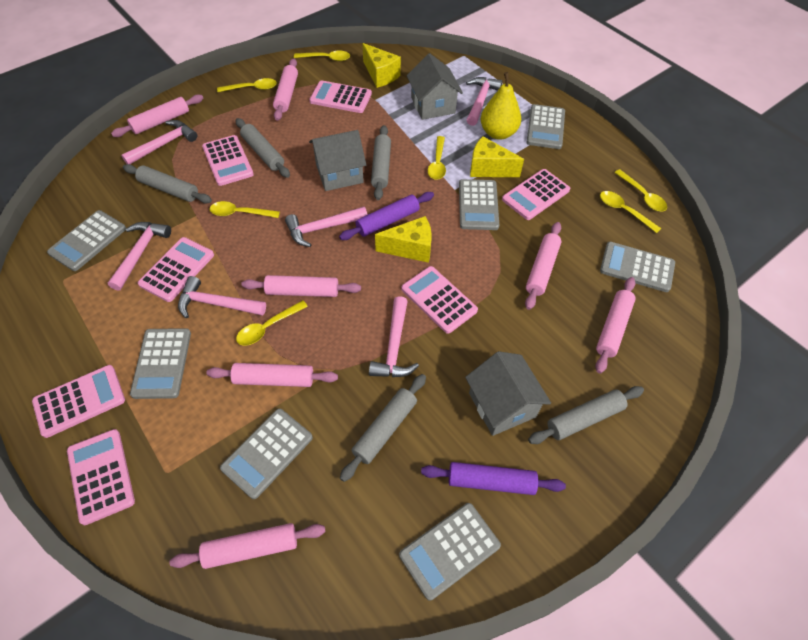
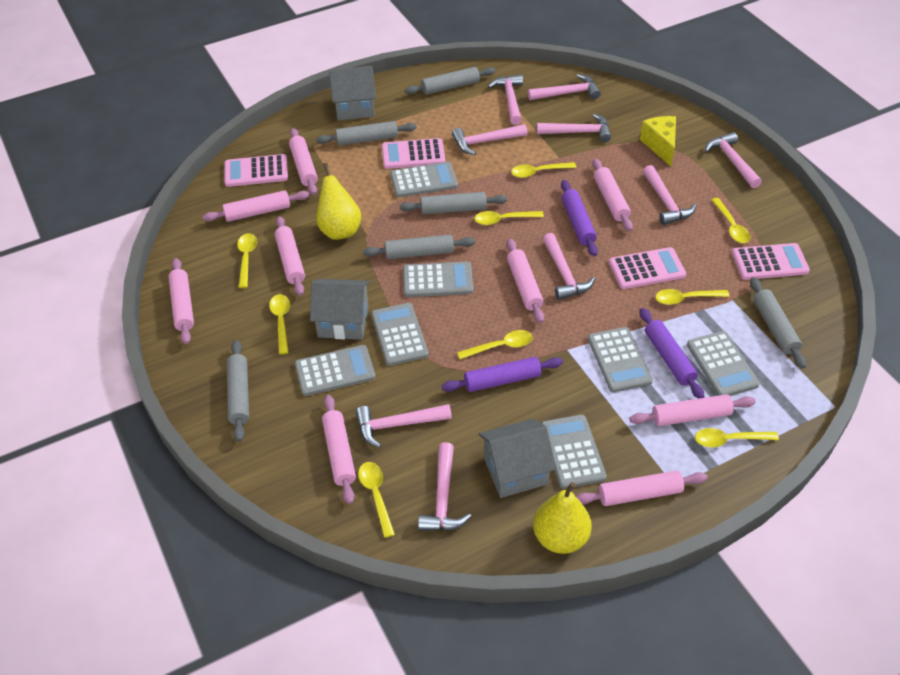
grey rolling pin: 5 -> 6
pink calculator: 7 -> 4
pink hammer: 6 -> 9
pink rolling pin: 7 -> 9
purple rolling pin: 2 -> 3
yellow cheese: 3 -> 1
yellow pear: 1 -> 2
yellow spoon: 7 -> 9

